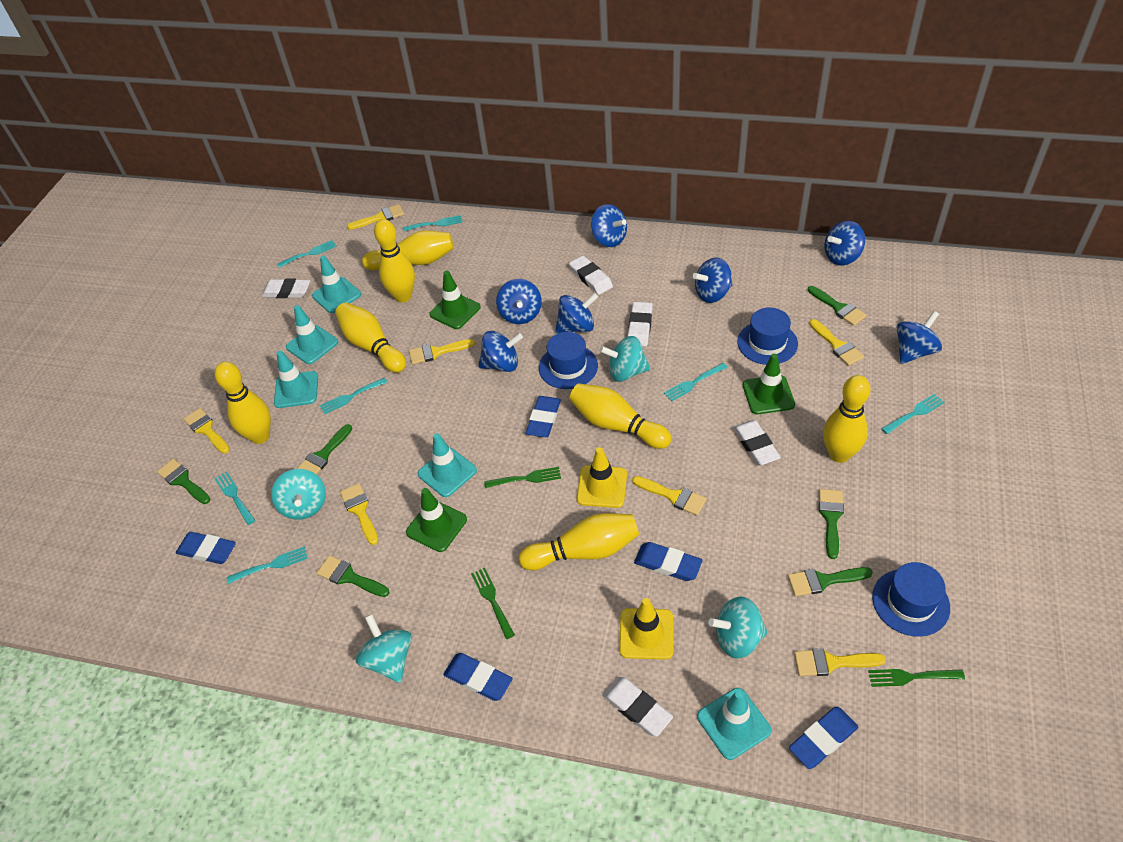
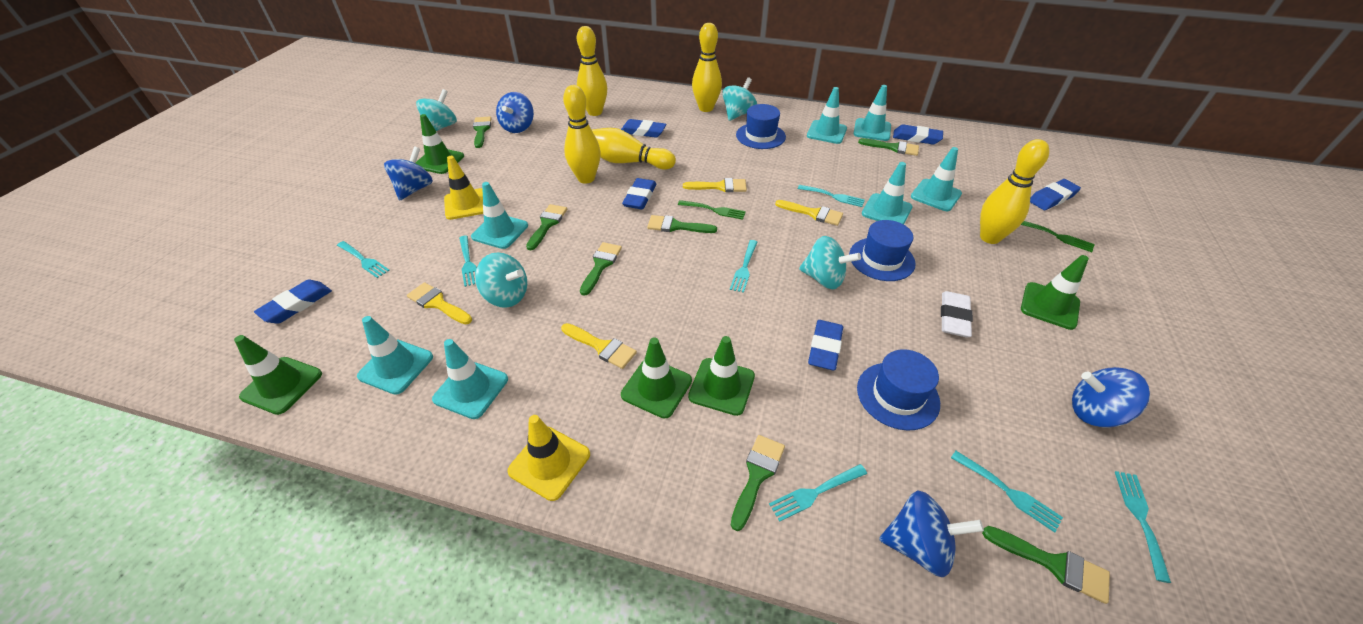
blue eraser: 5 -> 6
blue spinning top: 7 -> 4
green brush: 6 -> 7
green fork: 3 -> 2
green traffic cone: 3 -> 5
turquoise traffic cone: 5 -> 7
white eraser: 5 -> 1
yellow bowling pin: 7 -> 5
yellow brush: 7 -> 4

